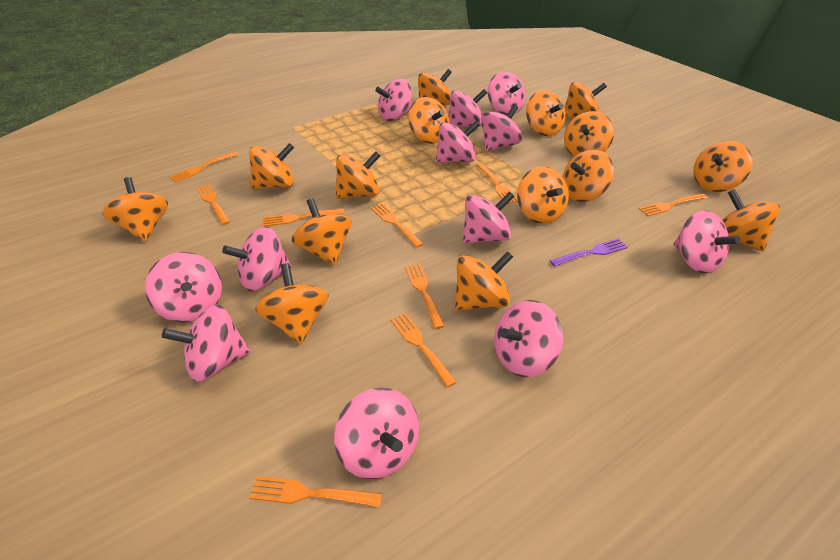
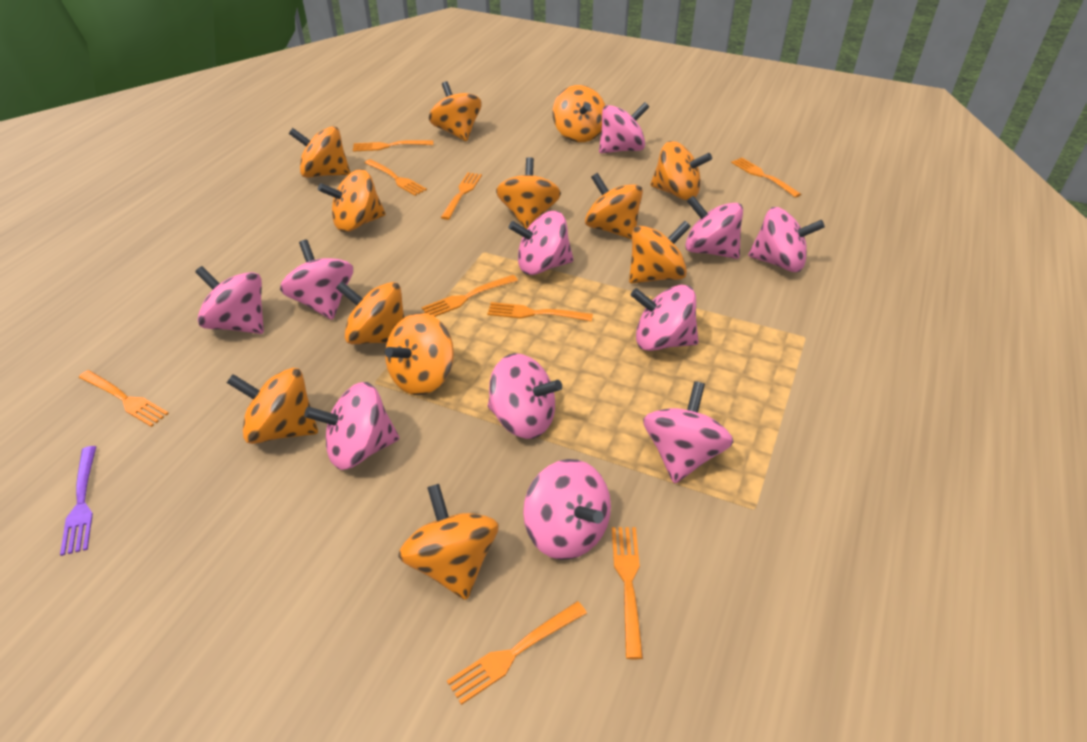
orange spinning top: 15 -> 12
pink spinning top: 12 -> 11

